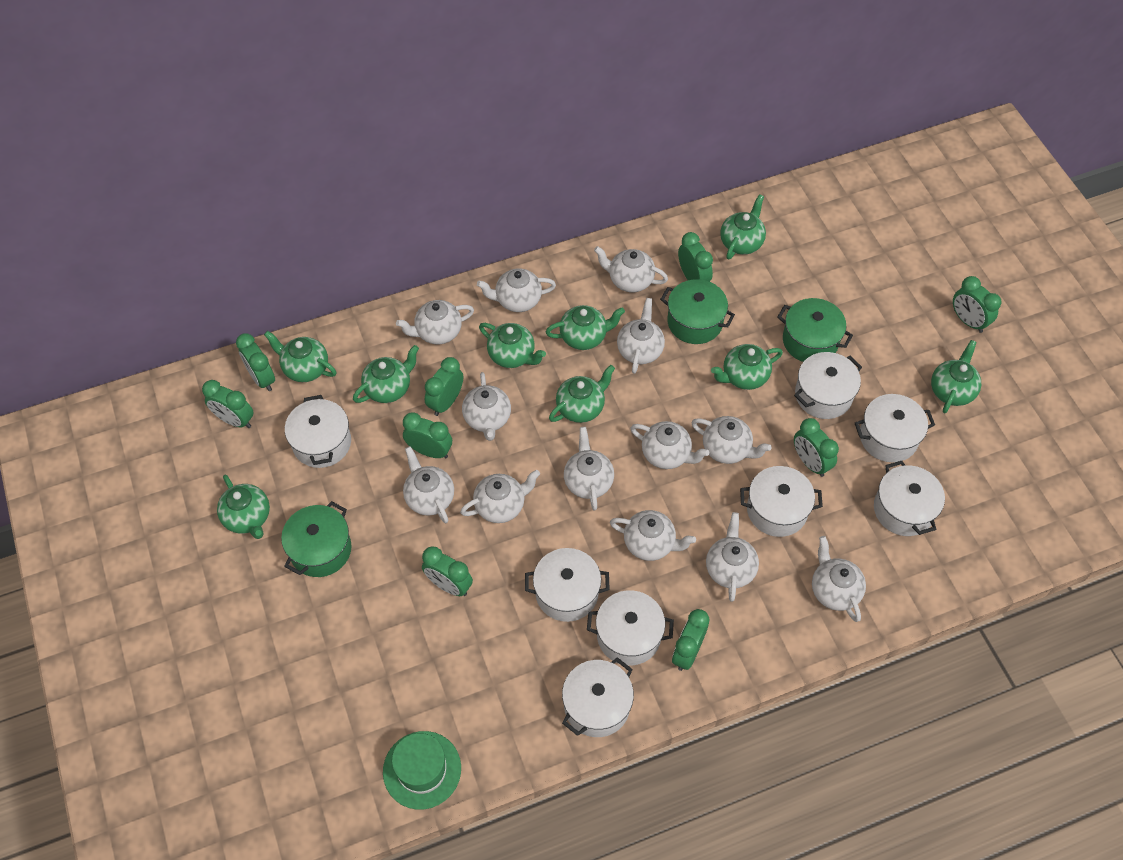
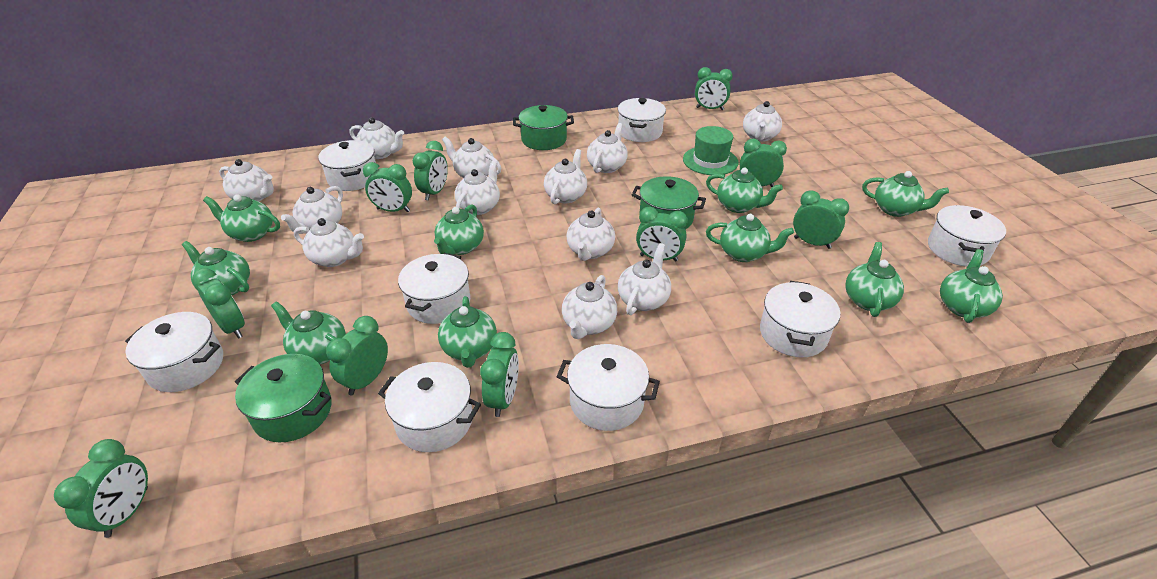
green clock: 9 -> 10
green teapot: 9 -> 10
white teapot: 13 -> 12

